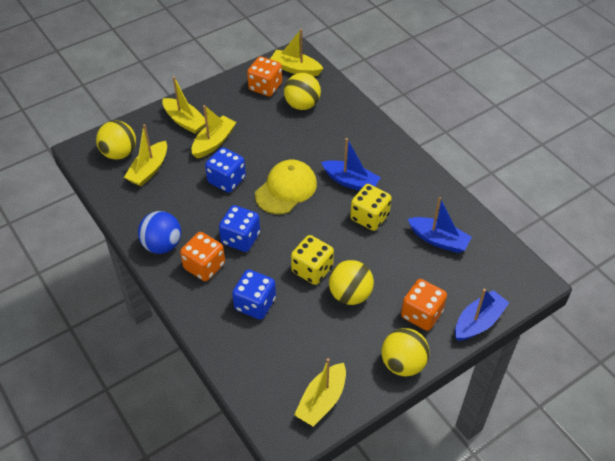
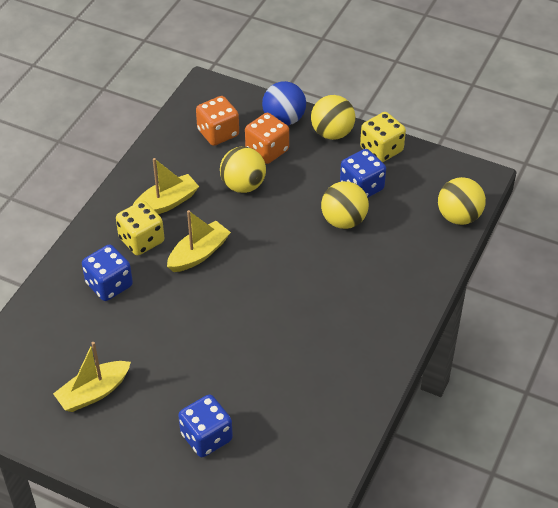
blue boat: 3 -> 0
orange dice: 3 -> 2
yellow boat: 5 -> 3
yellow cap: 1 -> 0

